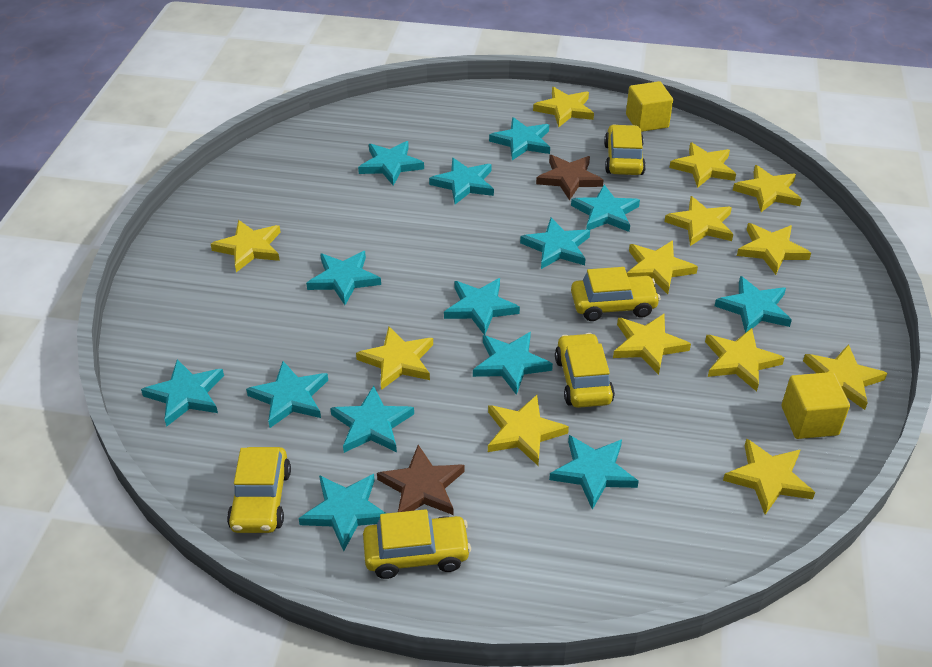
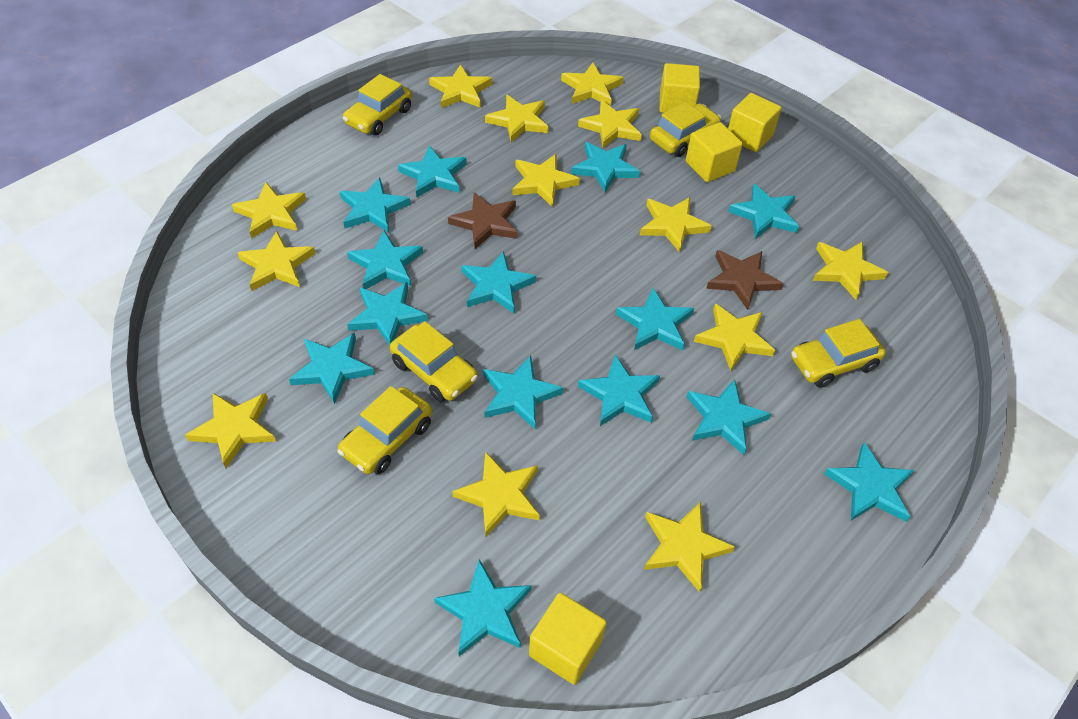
yellow cube: 2 -> 4

